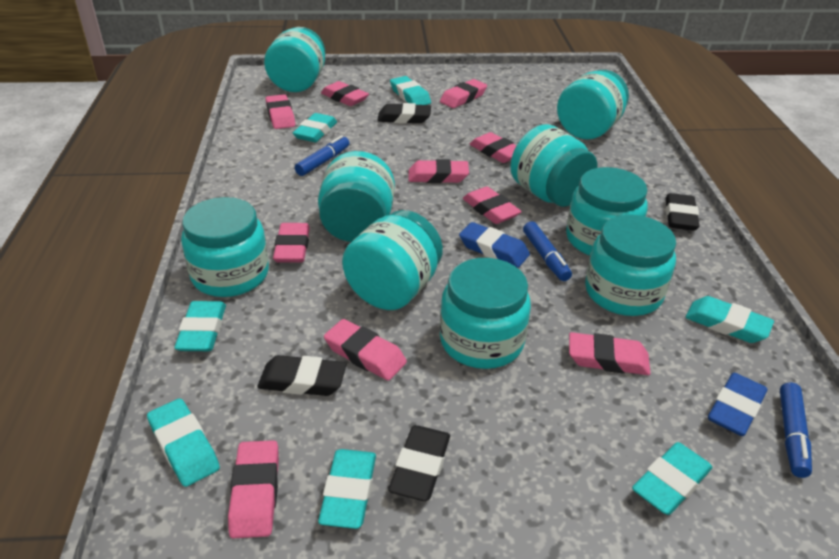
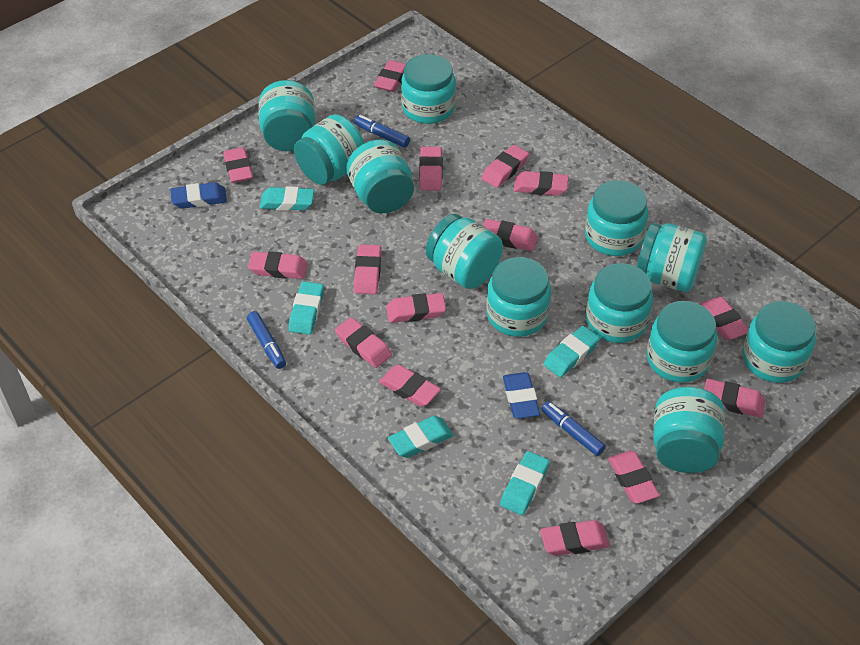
black eraser: 4 -> 0
pink eraser: 10 -> 15
turquoise eraser: 7 -> 5
turquoise jar: 9 -> 12

